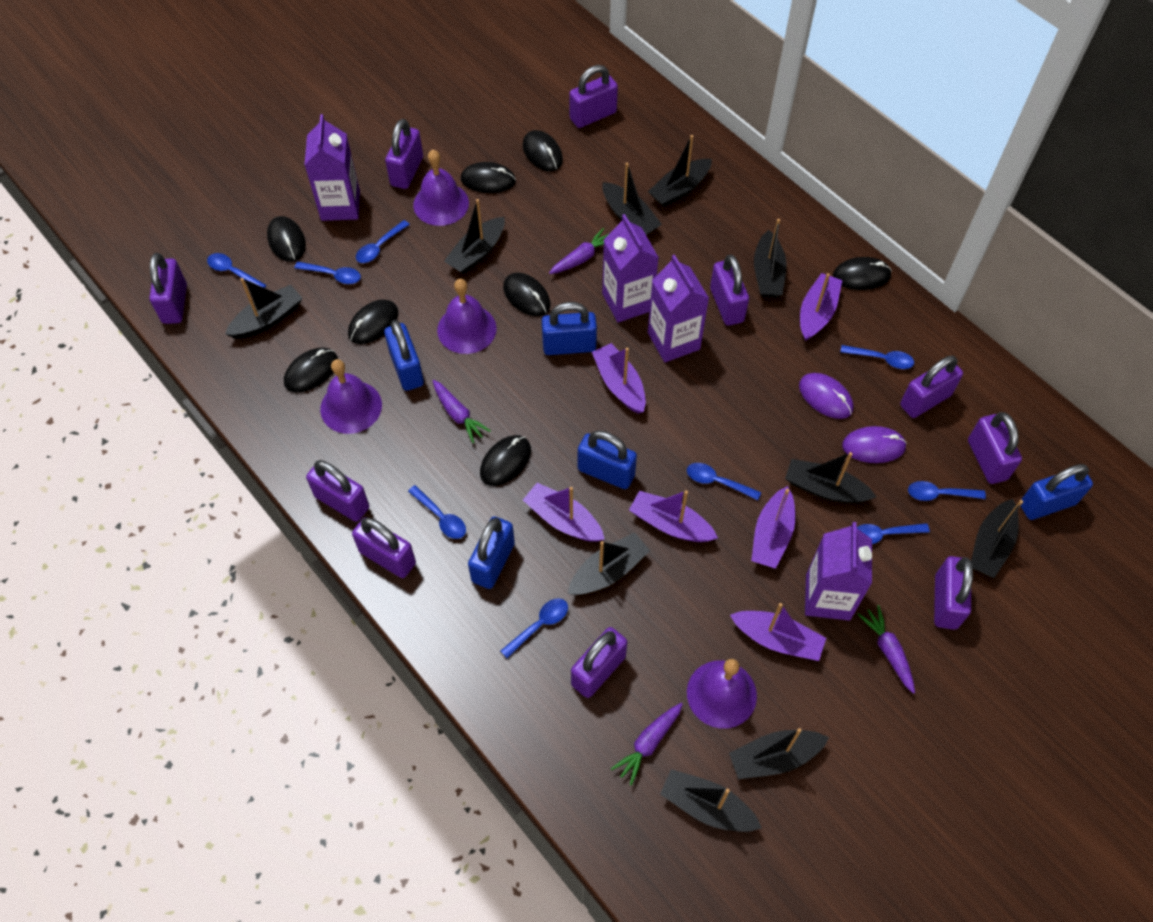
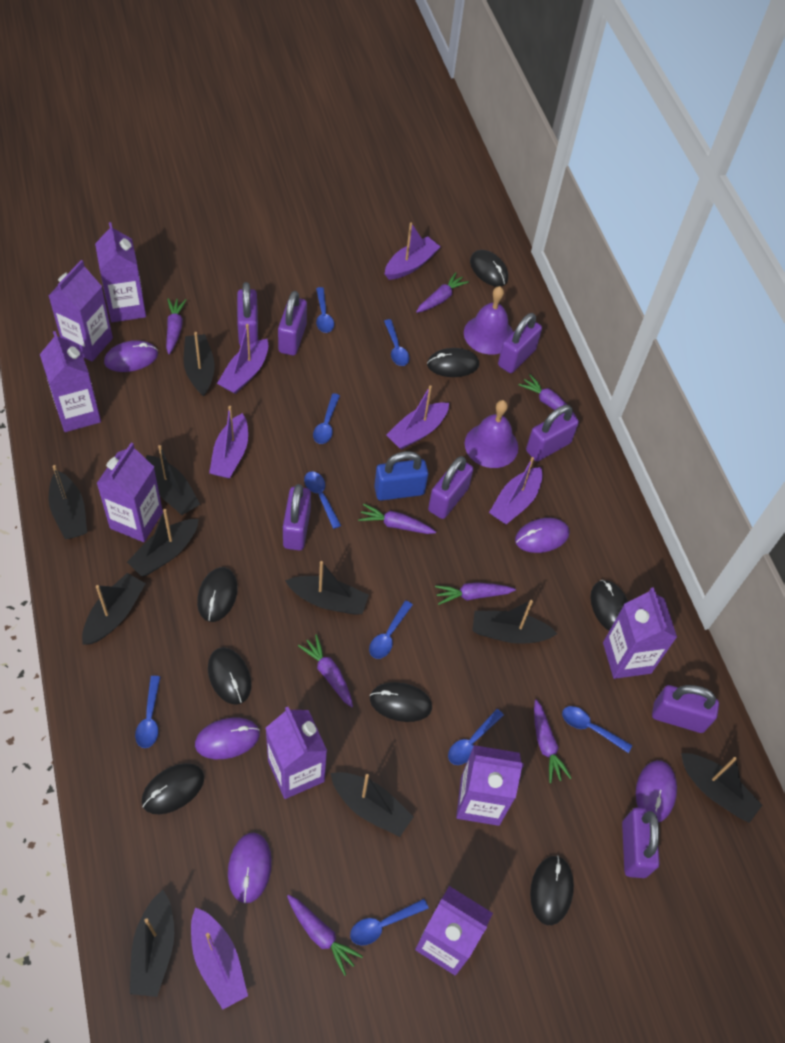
blue padlock: 5 -> 1
purple bell: 4 -> 2
purple carrot: 4 -> 8
purple carton: 4 -> 8
purple mouse: 2 -> 5
purple padlock: 10 -> 8

